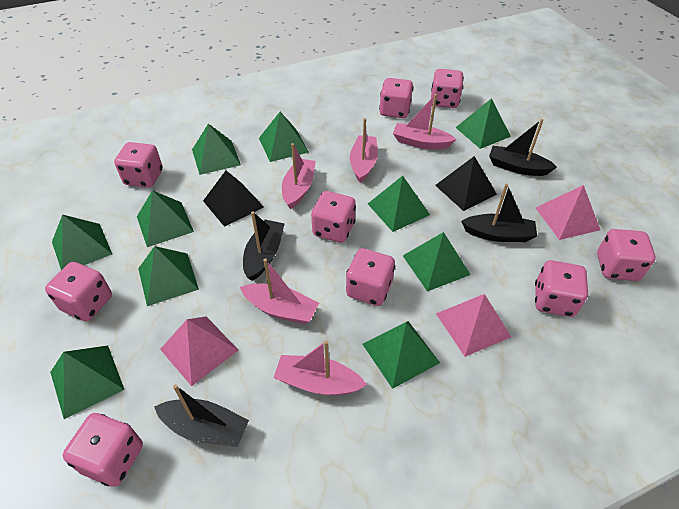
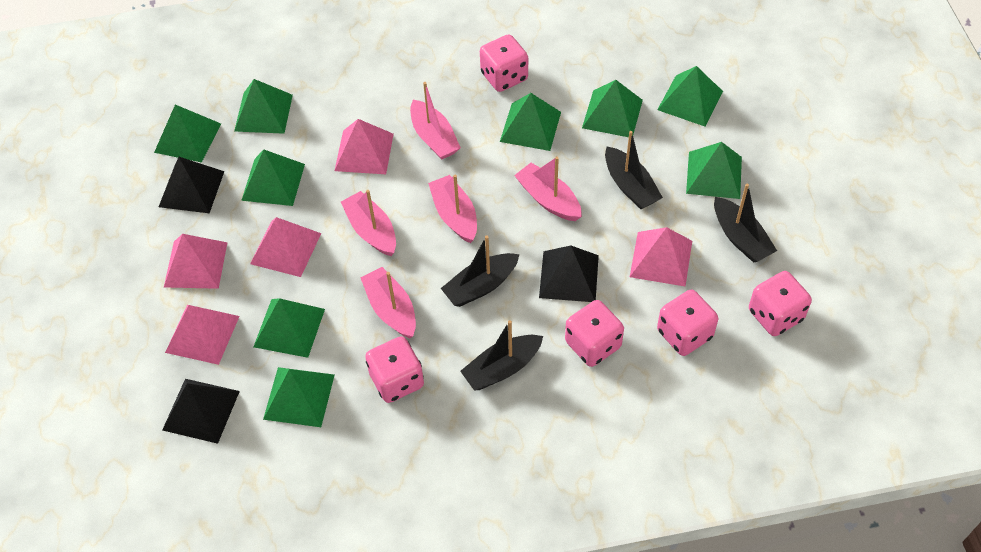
black pyramid: 2 -> 3
green pyramid: 10 -> 9
pink dice: 9 -> 5
pink pyramid: 3 -> 5

